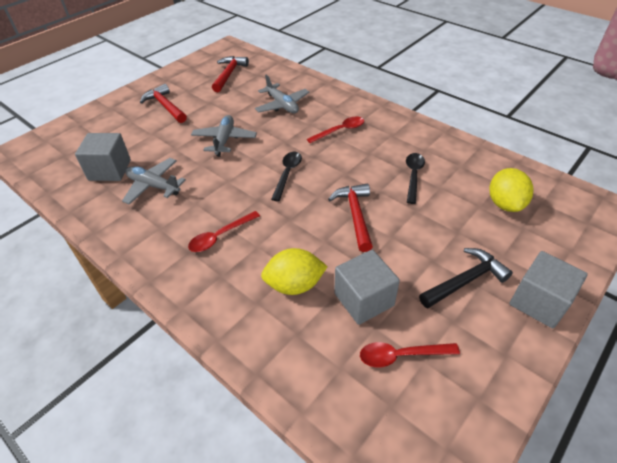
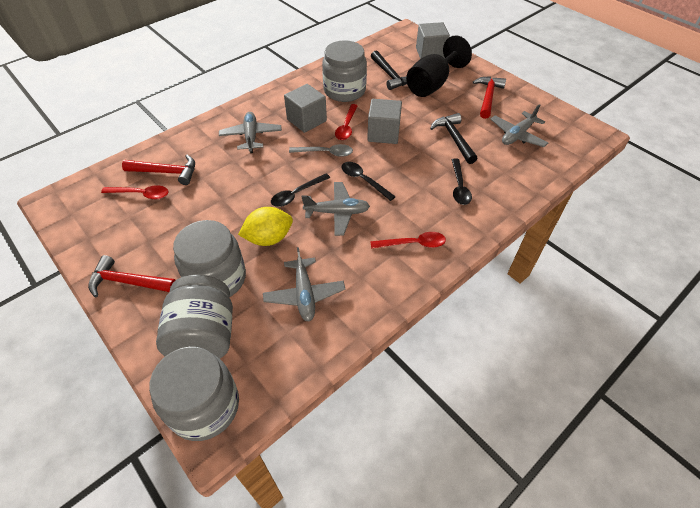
black goblet: 0 -> 1
black hammer: 1 -> 2
black spoon: 2 -> 3
grey jar: 0 -> 4
grey plane: 3 -> 4
grey spoon: 0 -> 1
yellow lemon: 2 -> 1

